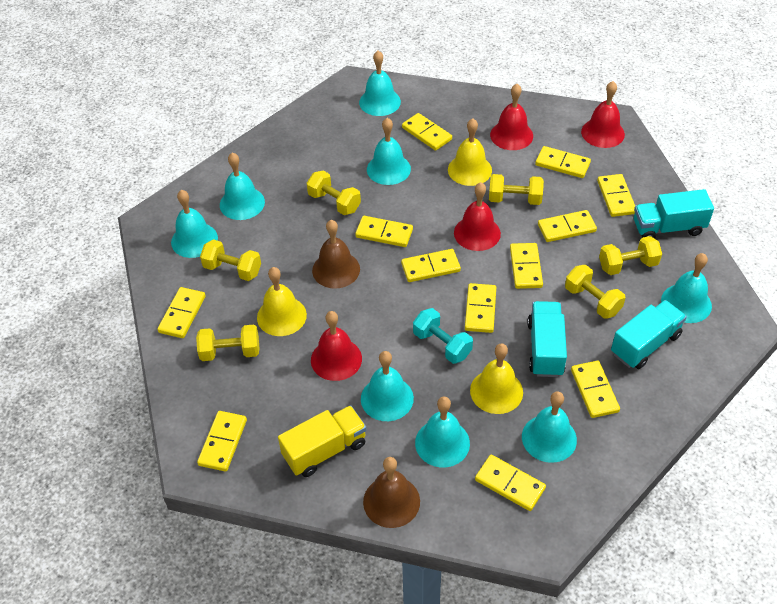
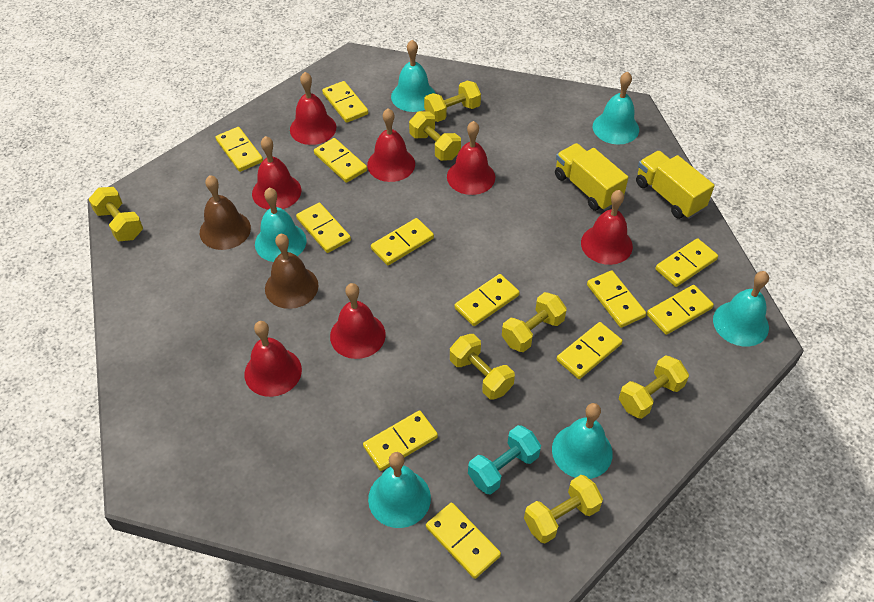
red bell: 4 -> 7
turquoise bell: 8 -> 6
turquoise truck: 3 -> 0
yellow bell: 3 -> 0
yellow dumbbell: 6 -> 7
yellow truck: 1 -> 2

